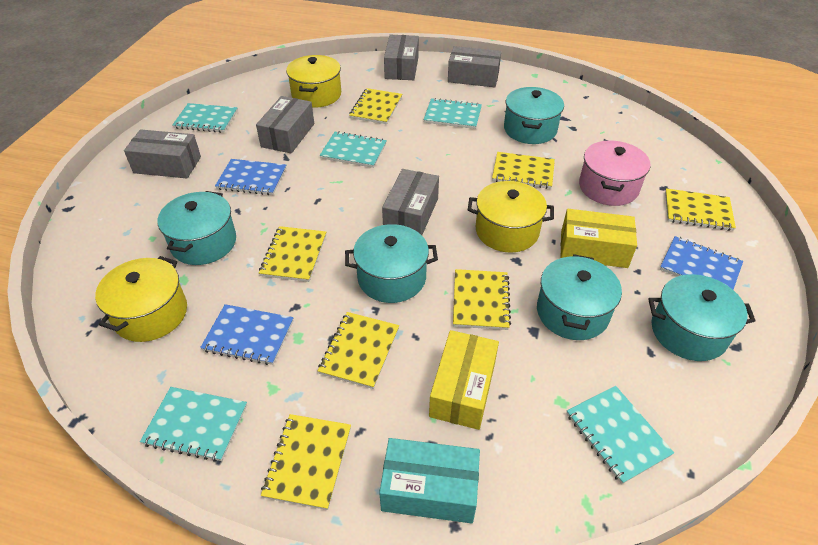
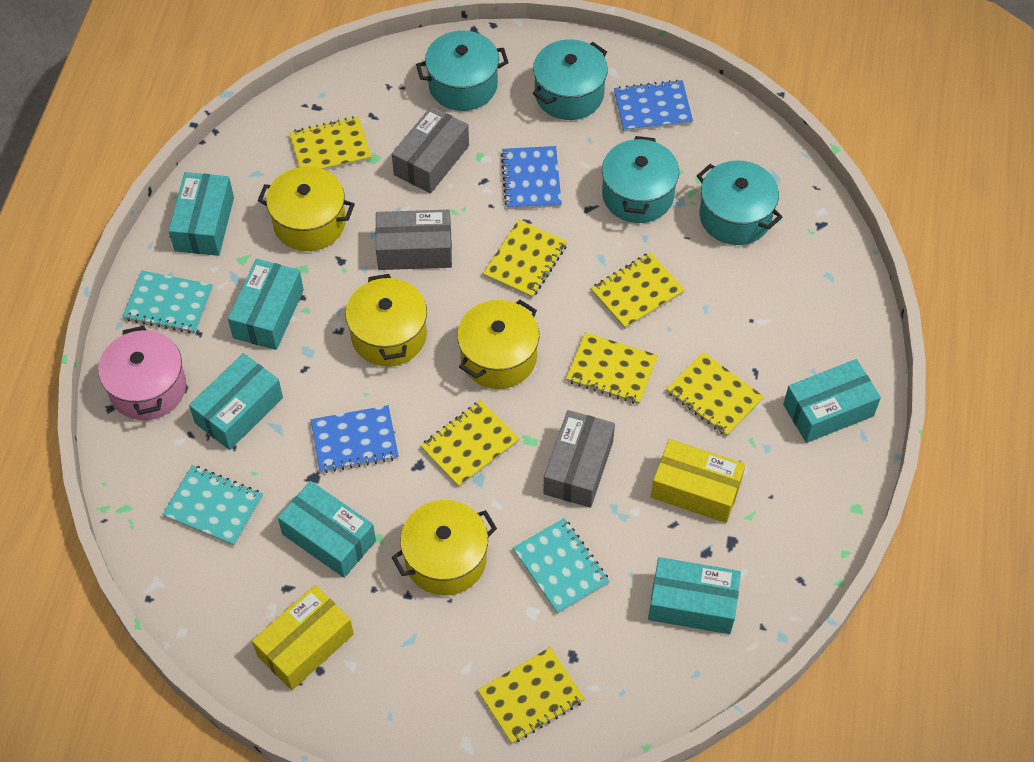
grey box: 5 -> 3
turquoise box: 1 -> 6
turquoise notebook: 5 -> 3
turquoise pot: 5 -> 4
yellow pot: 3 -> 4

